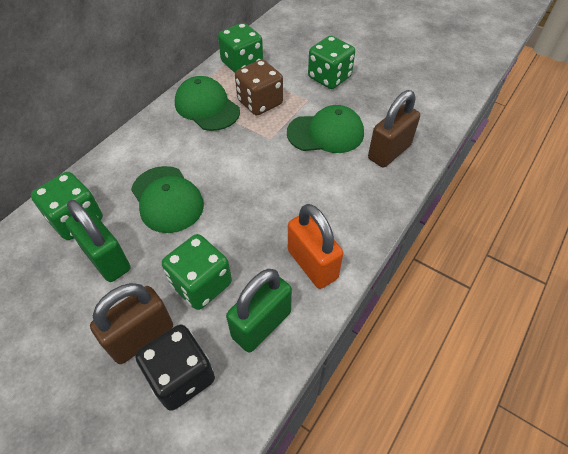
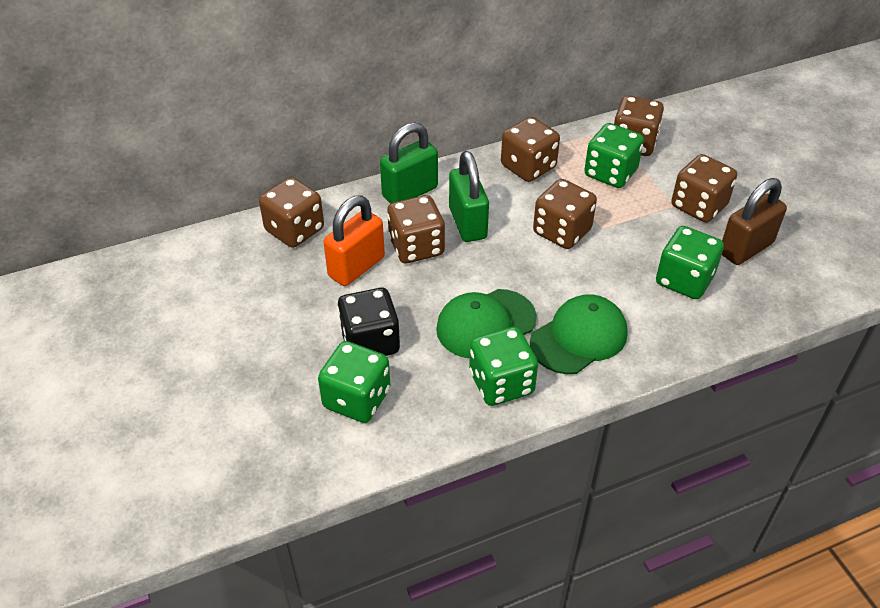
brown dice: 1 -> 6
brown padlock: 2 -> 1
green cap: 3 -> 2

